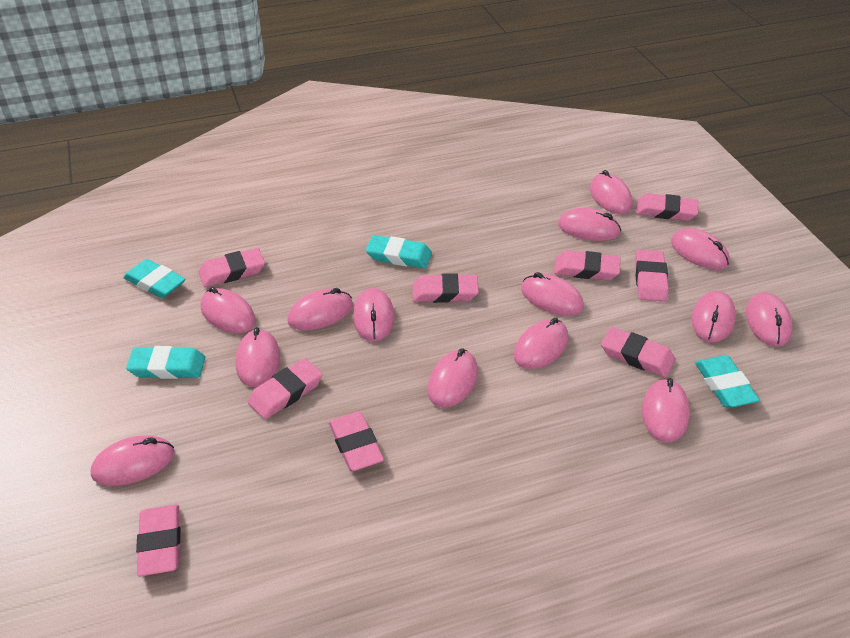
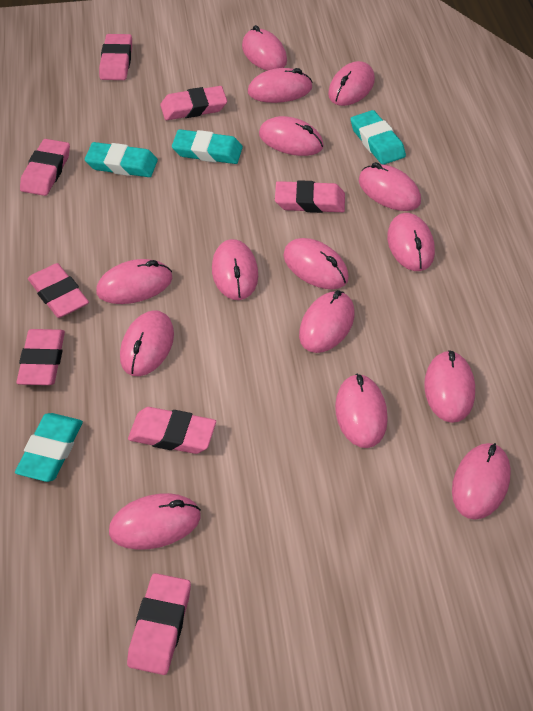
pink eraser: 9 -> 8
pink mouse: 14 -> 15

